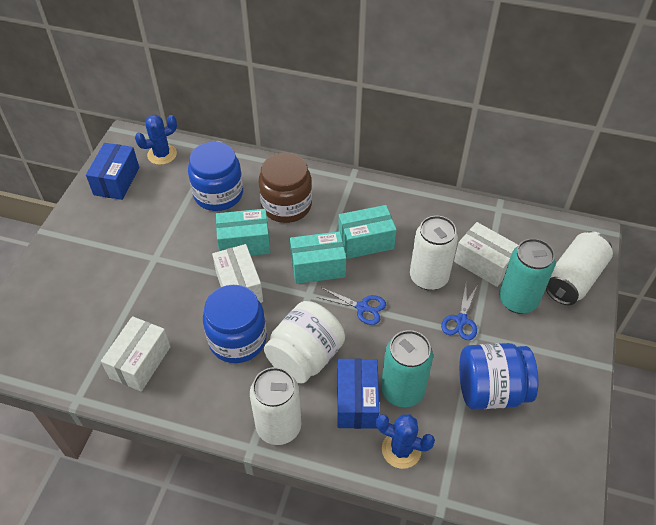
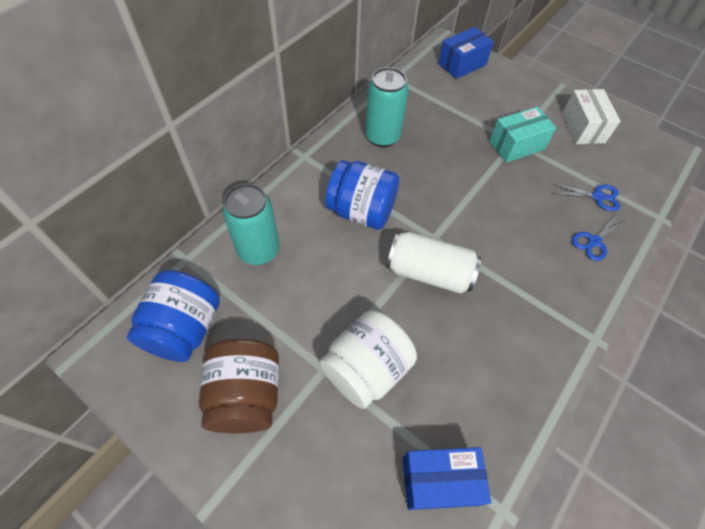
blue cactus: 2 -> 0
blue jar: 3 -> 2
turquoise box: 3 -> 1
white box: 3 -> 1
white can: 3 -> 1

